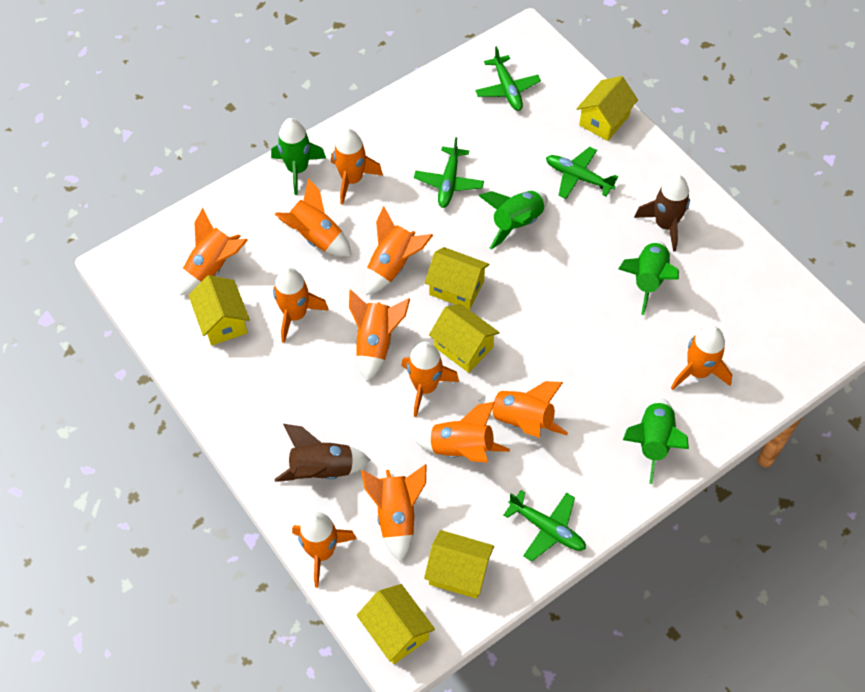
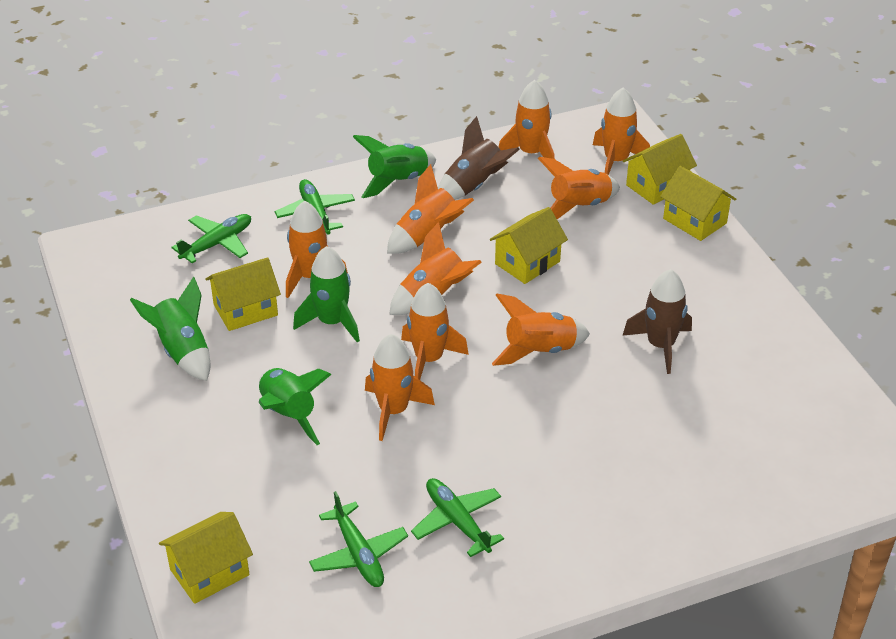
orange rocket: 12 -> 9
yellow house: 6 -> 5

